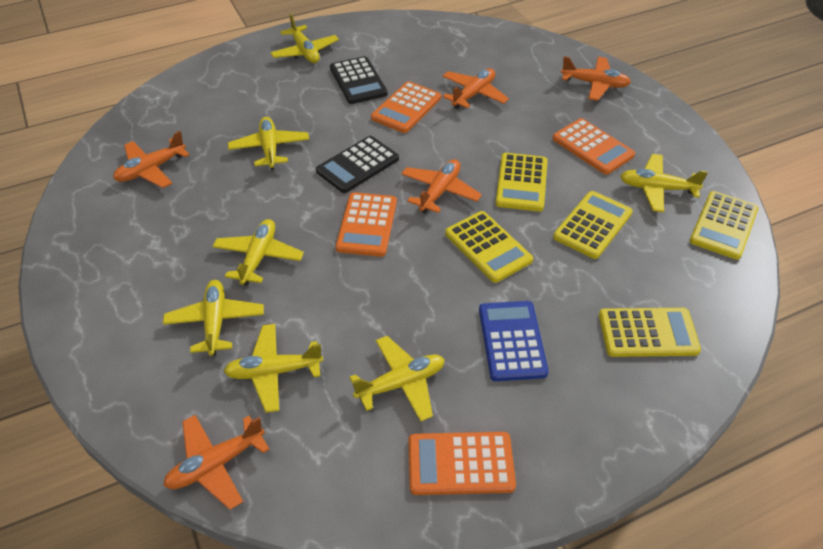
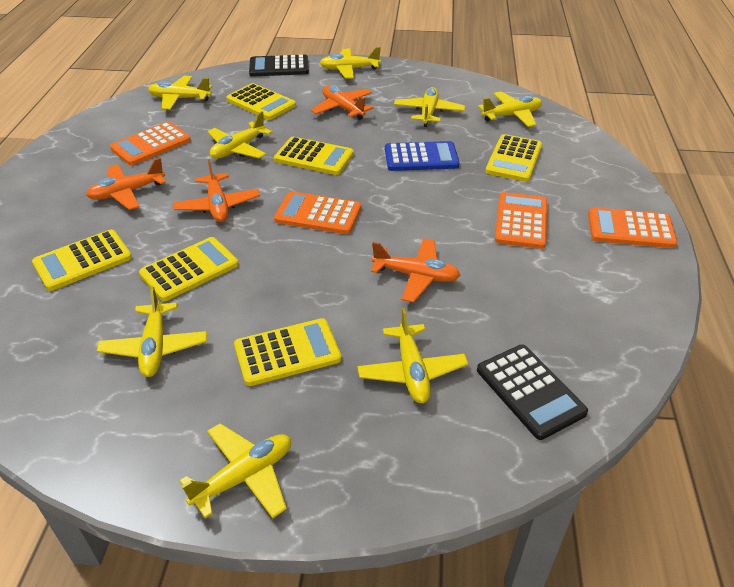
orange plane: 5 -> 4
yellow calculator: 5 -> 6
yellow plane: 7 -> 8

